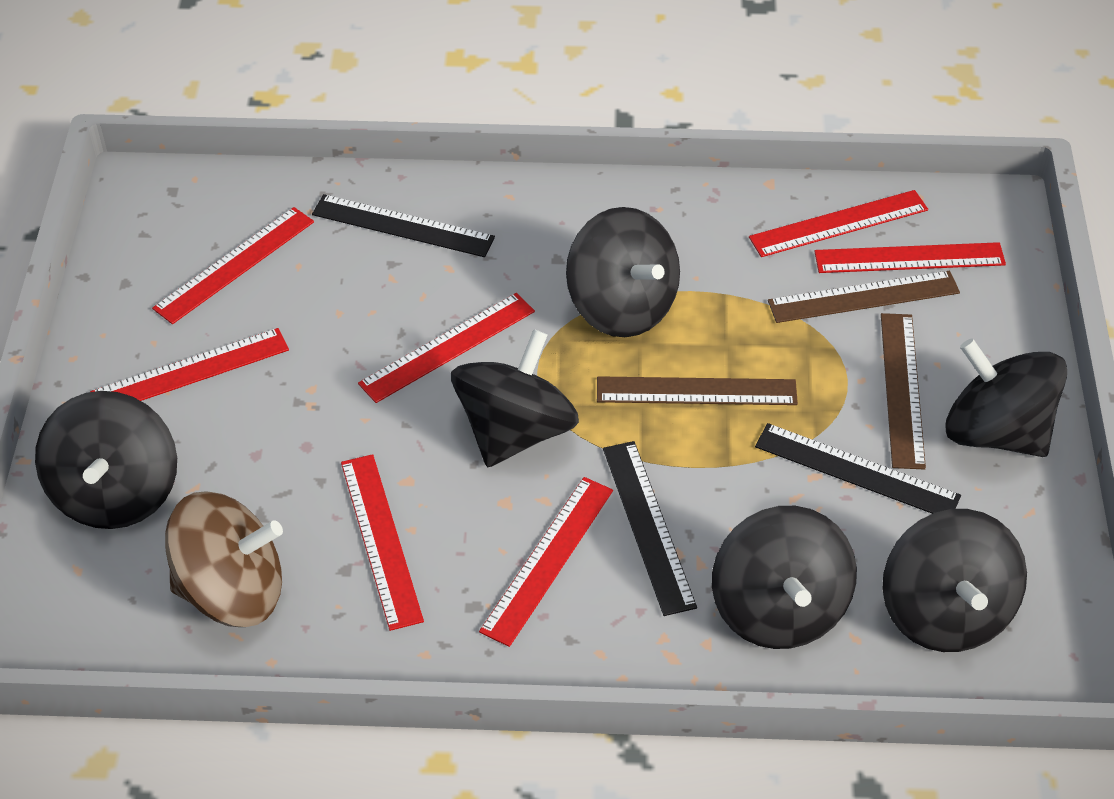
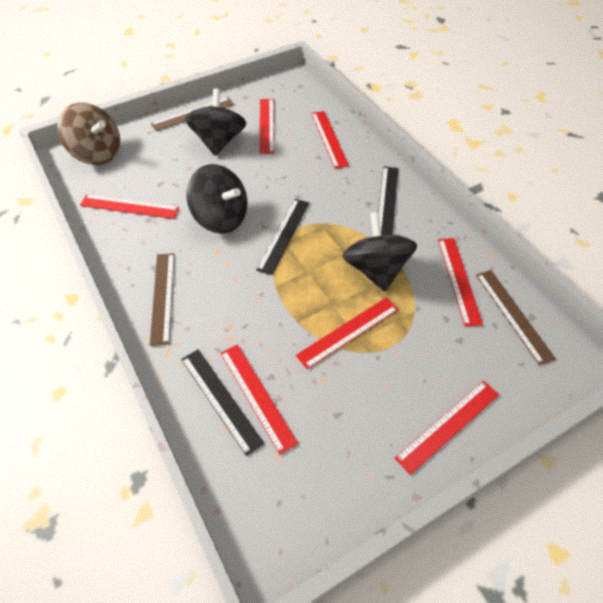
black spinning top: 6 -> 3

